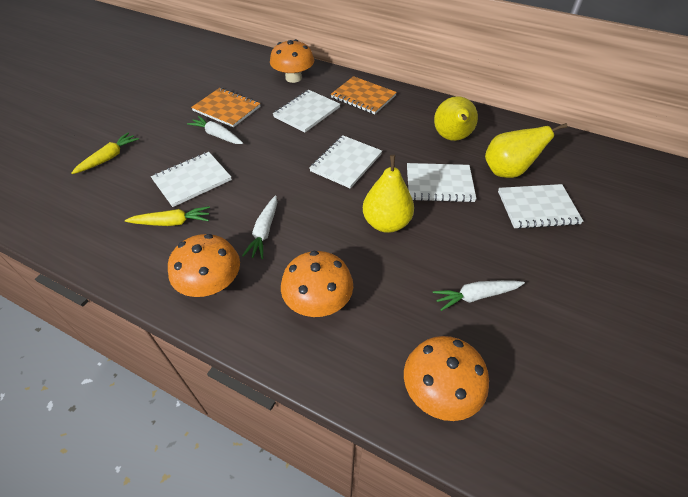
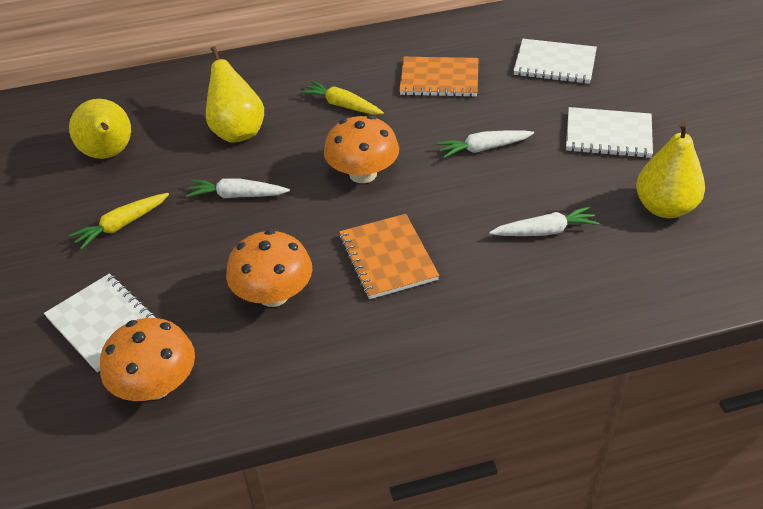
orange mushroom: 4 -> 3
white notebook: 5 -> 3

